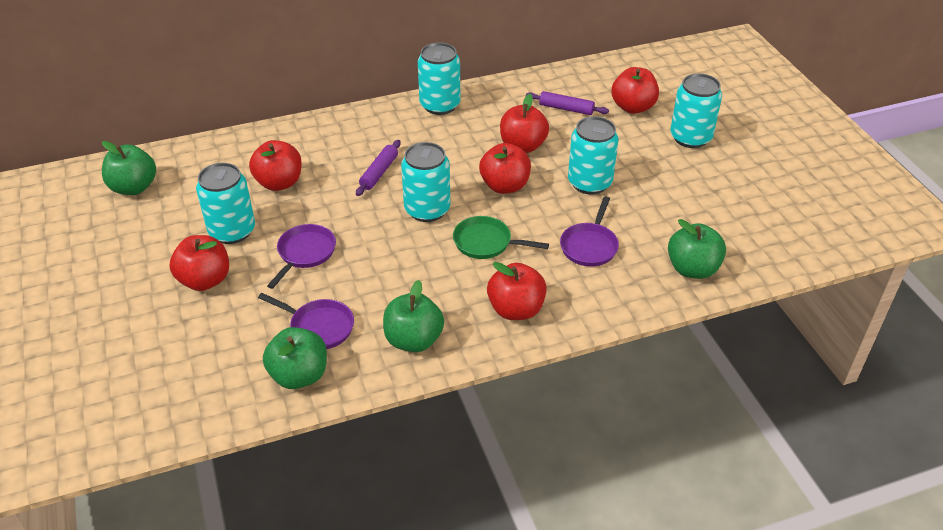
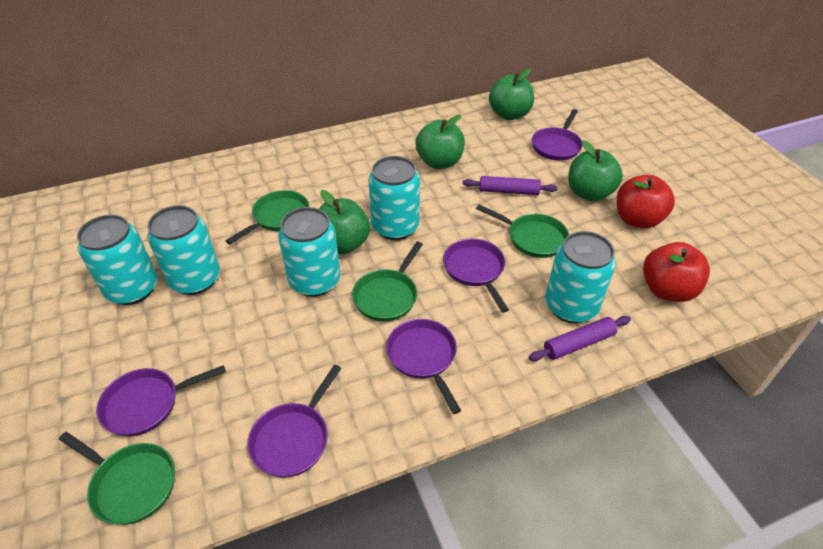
green pan: 1 -> 4
purple pan: 3 -> 5
red apple: 6 -> 2

